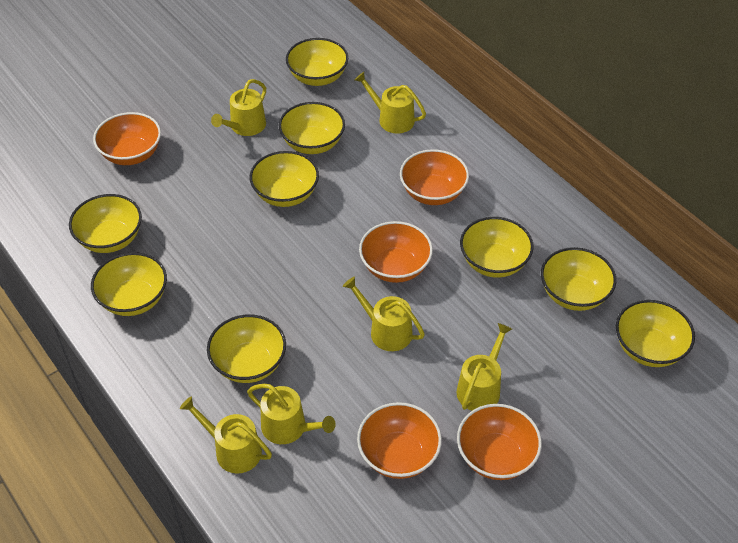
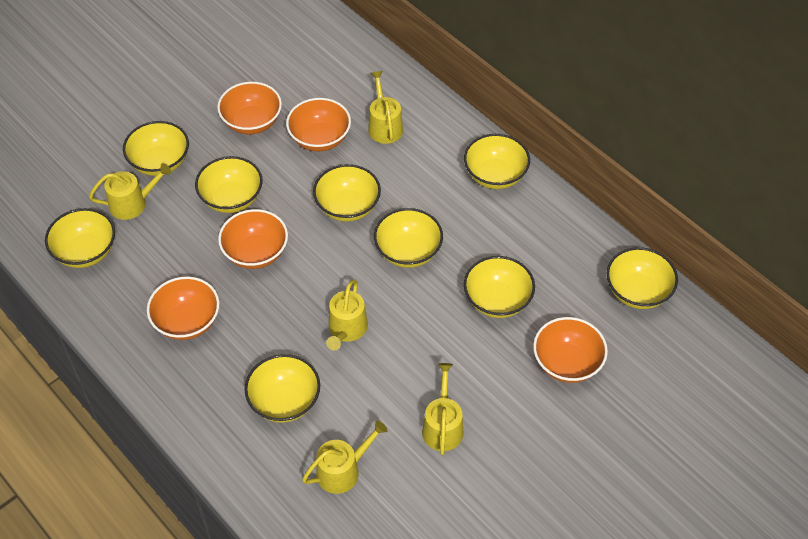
yellow watering can: 6 -> 5

